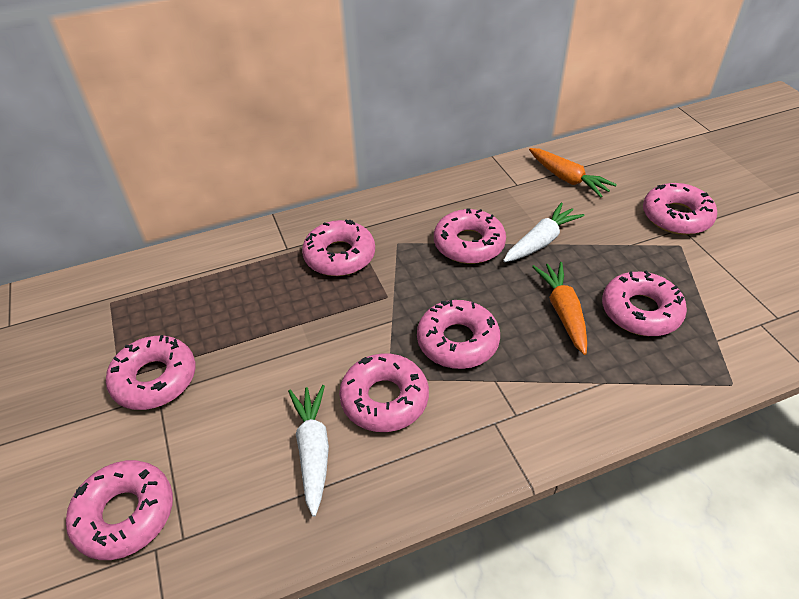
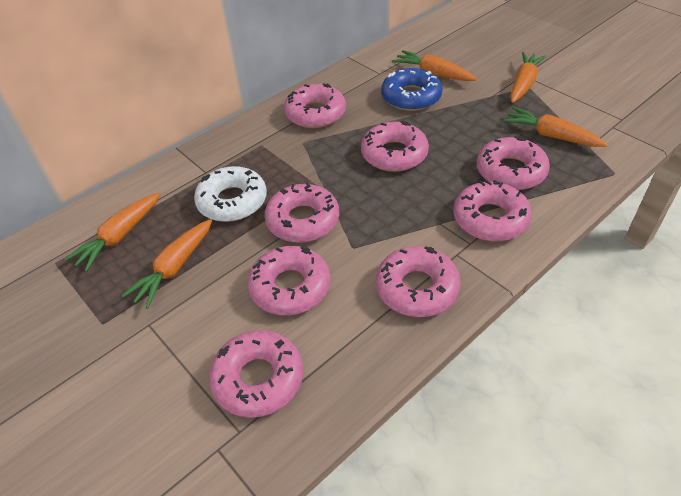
blue donut: 0 -> 1
orange carrot: 2 -> 5
white carrot: 2 -> 0
white donut: 0 -> 1

